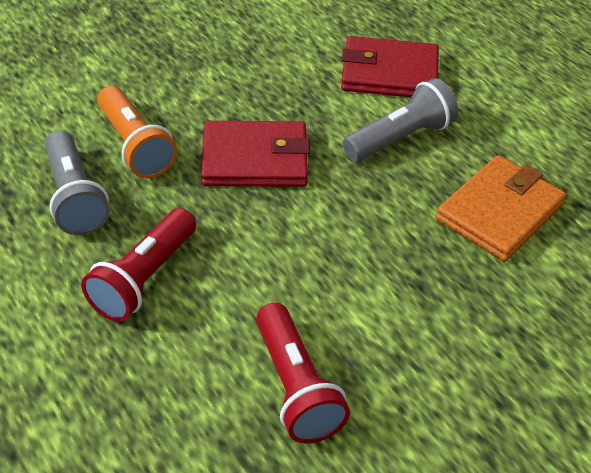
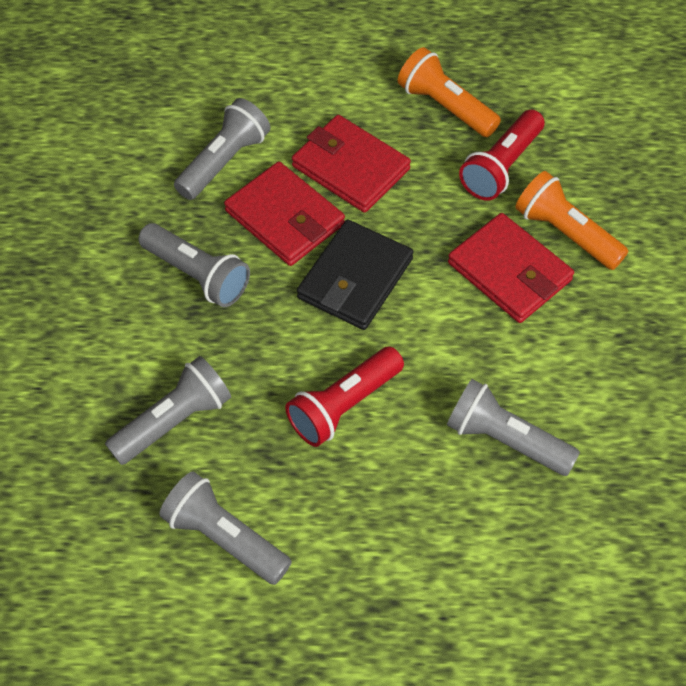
black wallet: 0 -> 1
grey flashlight: 2 -> 5
orange flashlight: 1 -> 2
orange wallet: 1 -> 0
red wallet: 2 -> 3

